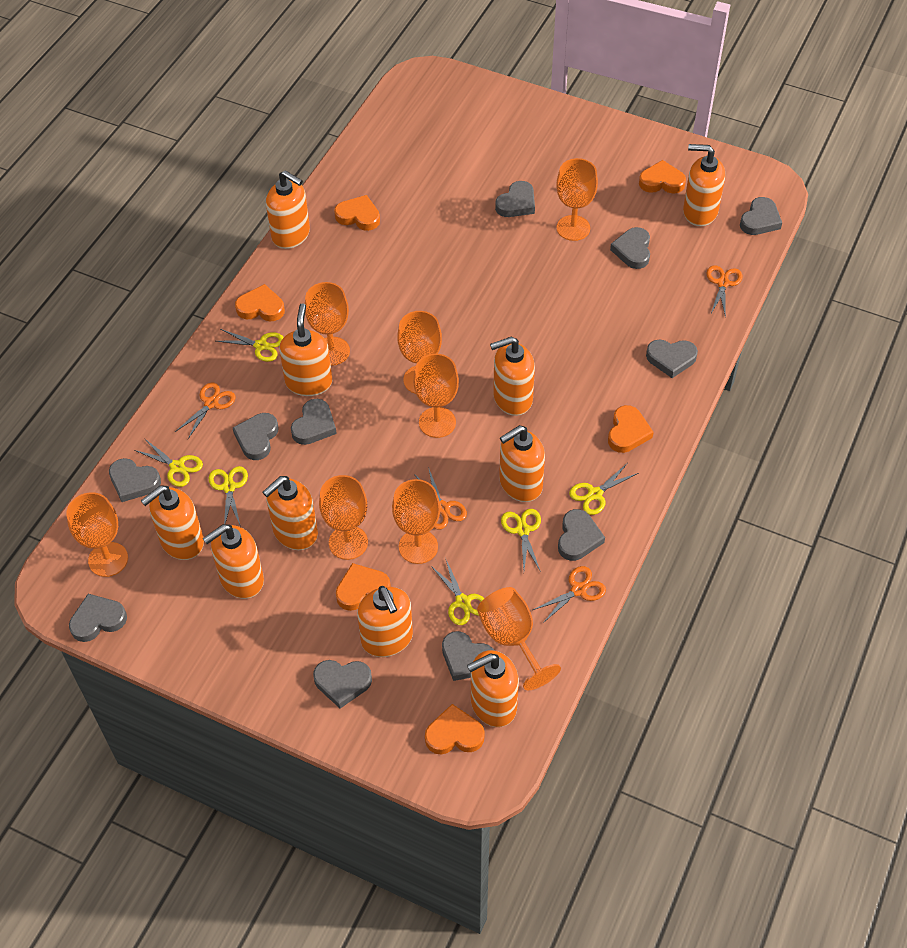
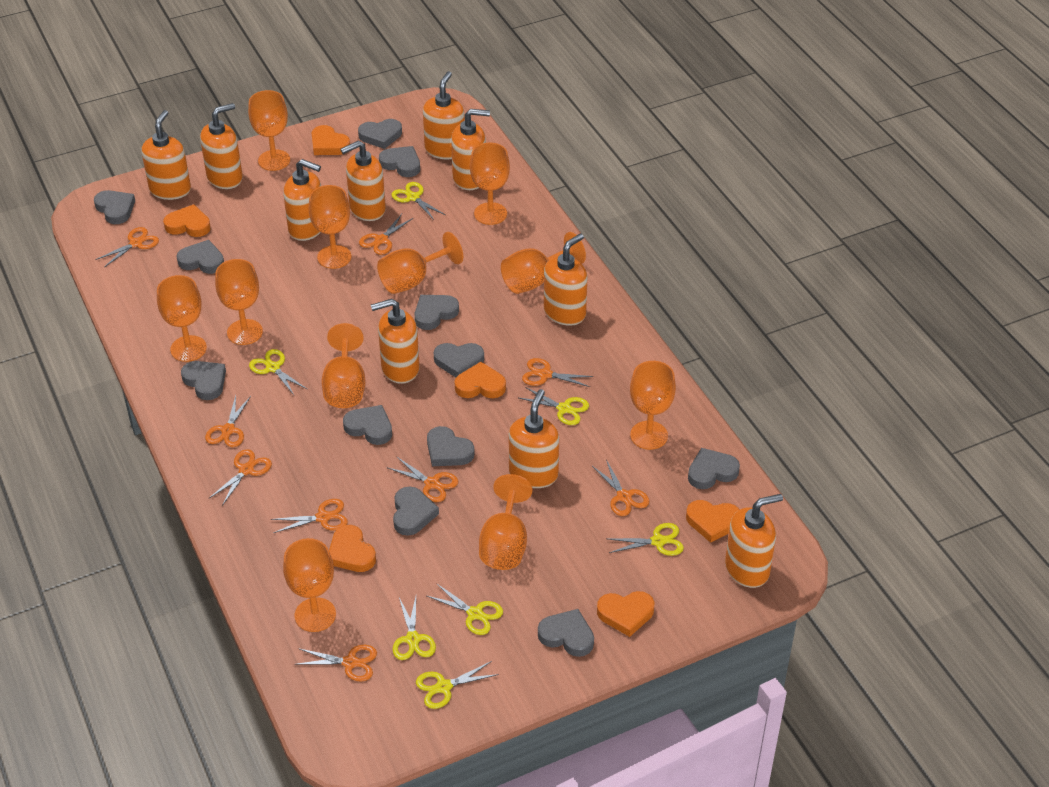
grey heart: 11 -> 12
orange goblet: 8 -> 11
orange scissors: 4 -> 9
yellow scissors: 6 -> 7

